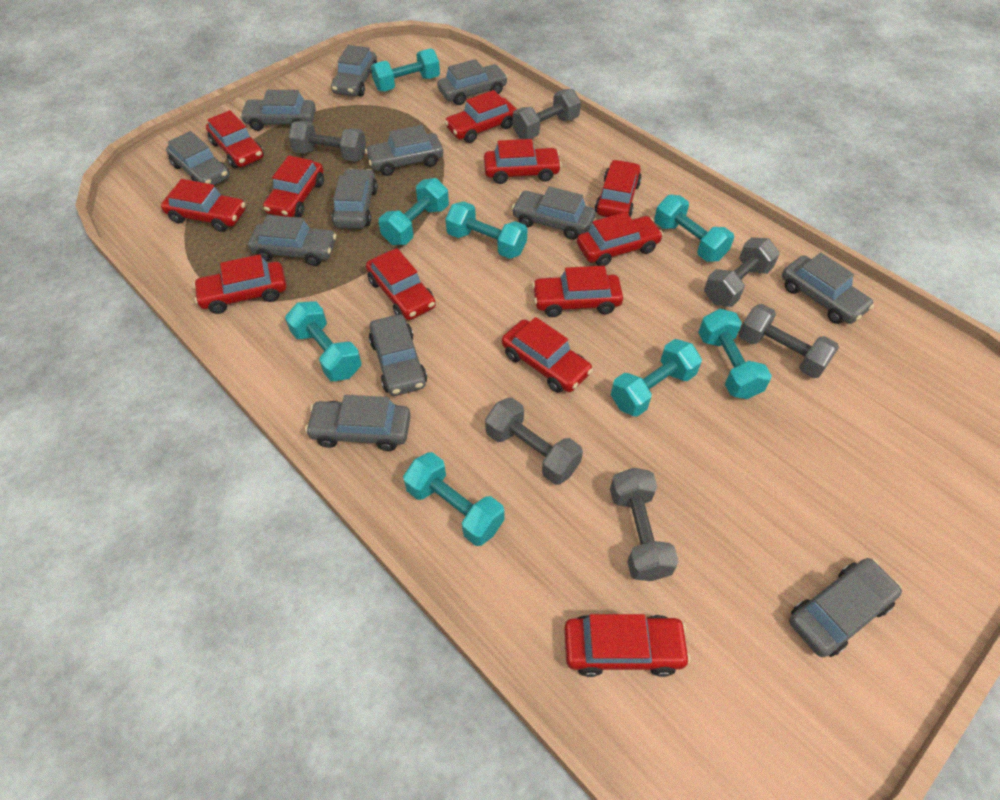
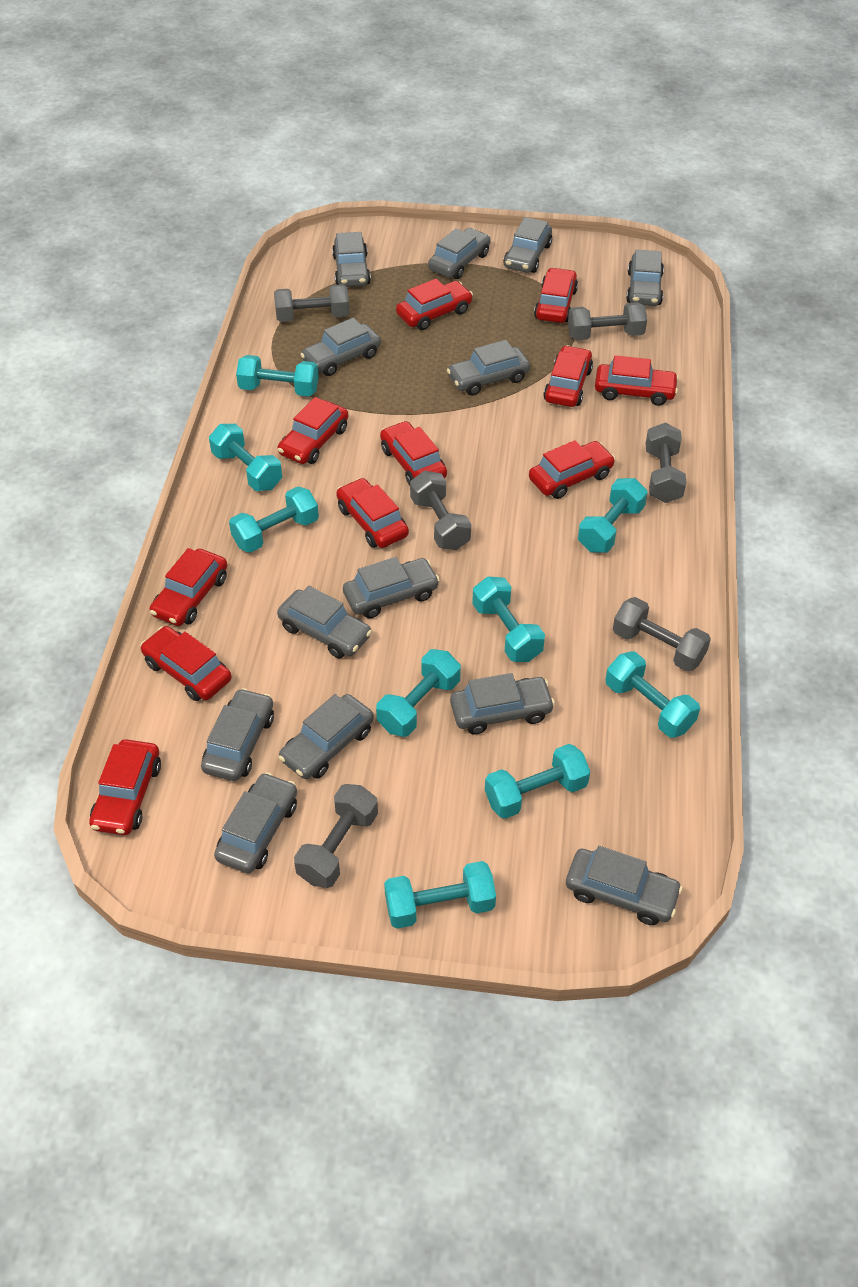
grey car: 12 -> 13
red car: 12 -> 11
turquoise dumbbell: 8 -> 9

